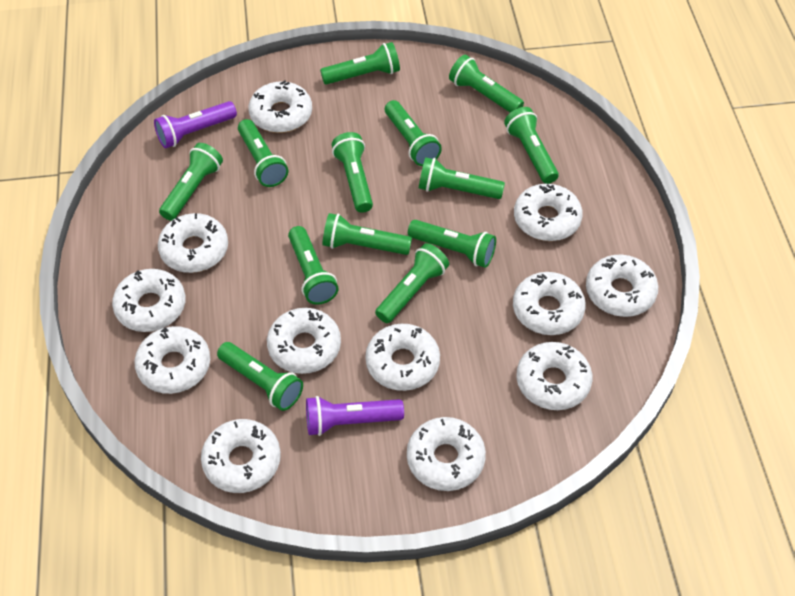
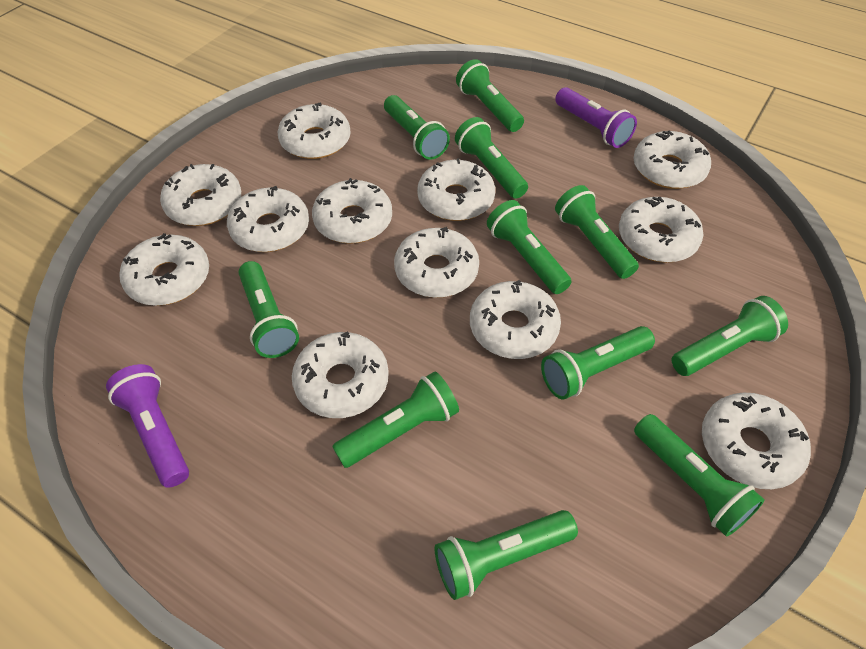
green flashlight: 13 -> 11

